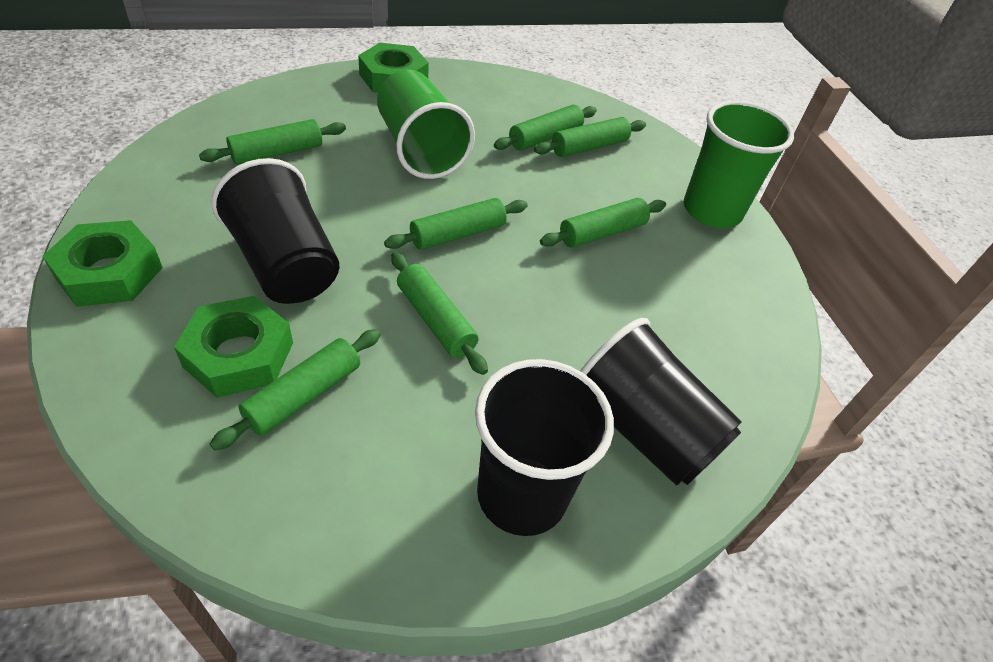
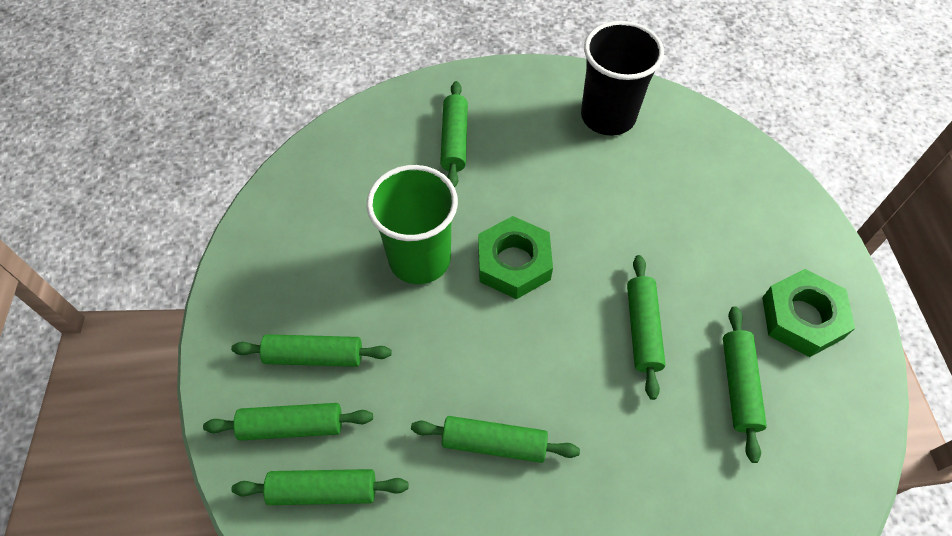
black cup: 3 -> 1
green cup: 2 -> 1
green nut: 3 -> 2

